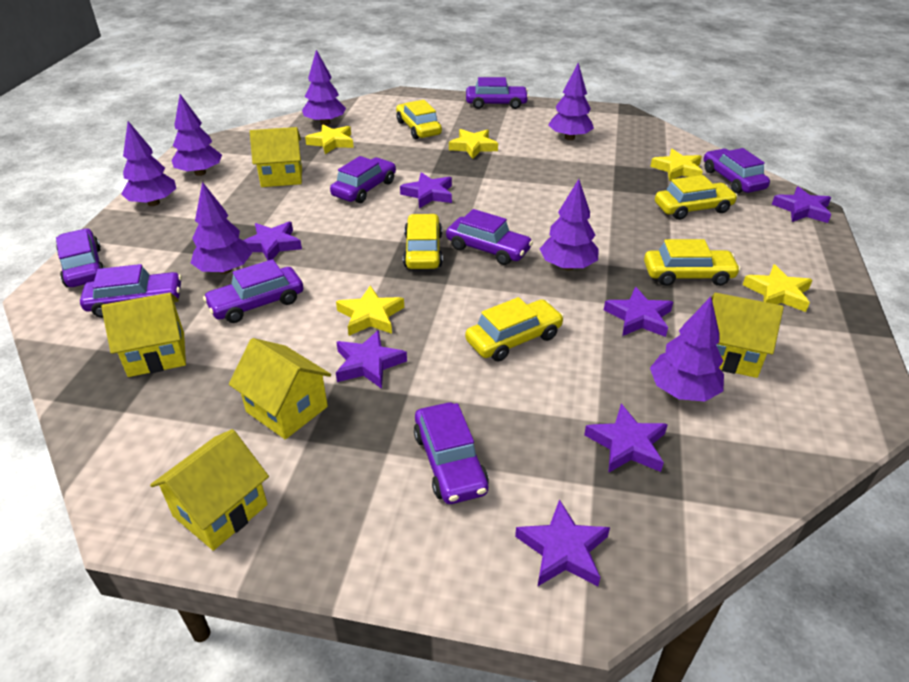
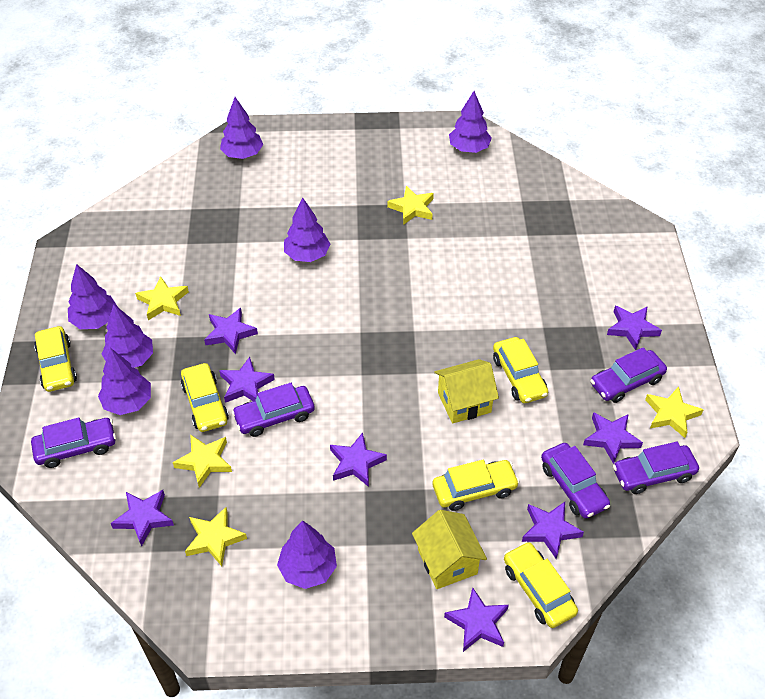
purple car: 8 -> 5
purple star: 7 -> 8
yellow house: 5 -> 2

